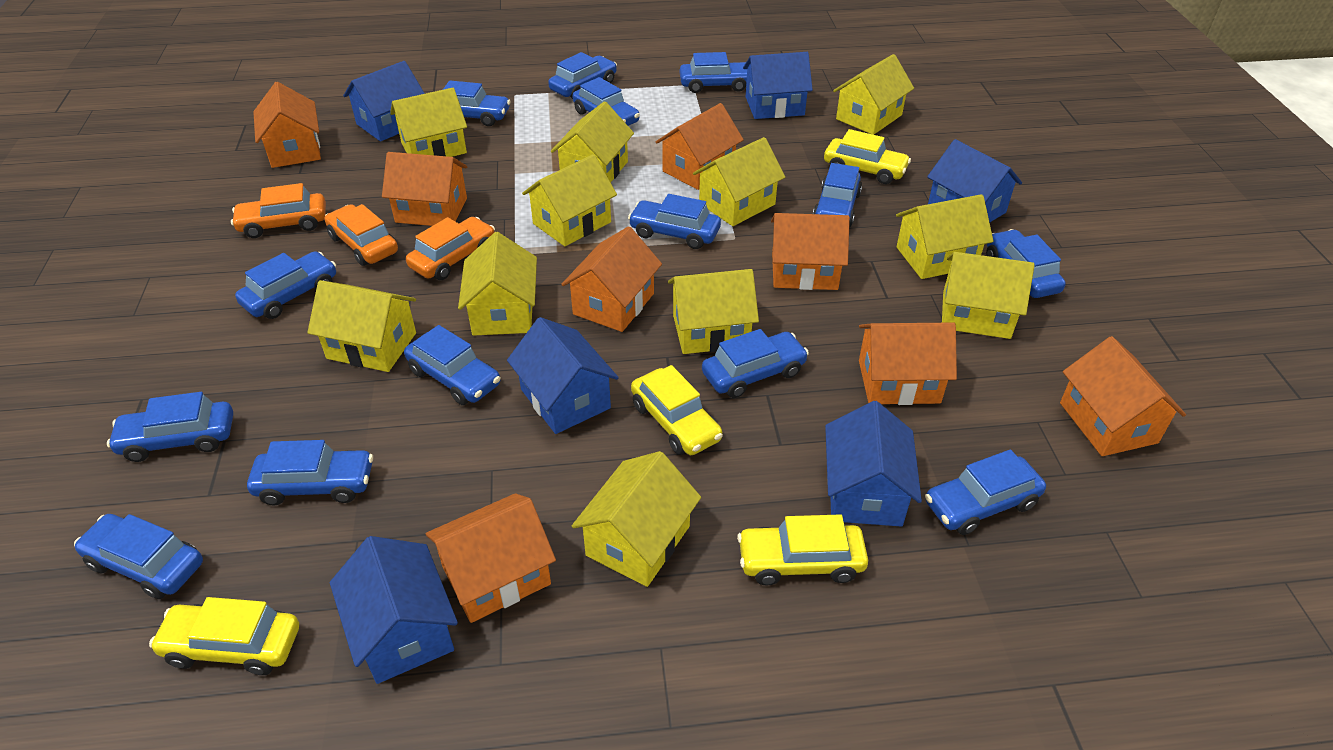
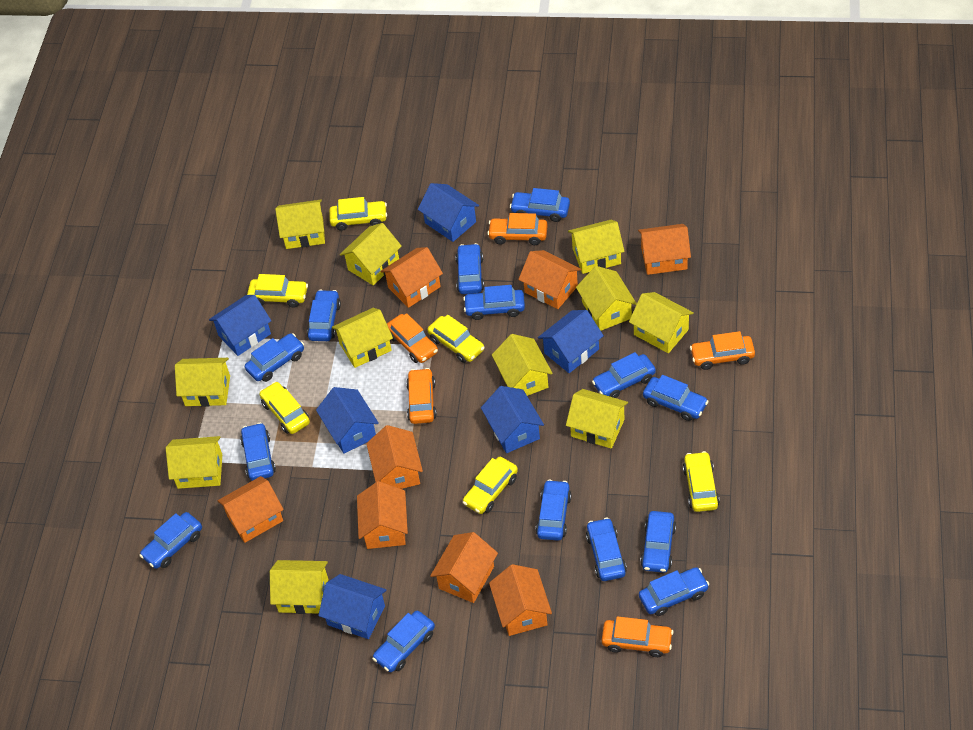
orange car: 3 -> 5
yellow car: 4 -> 6

